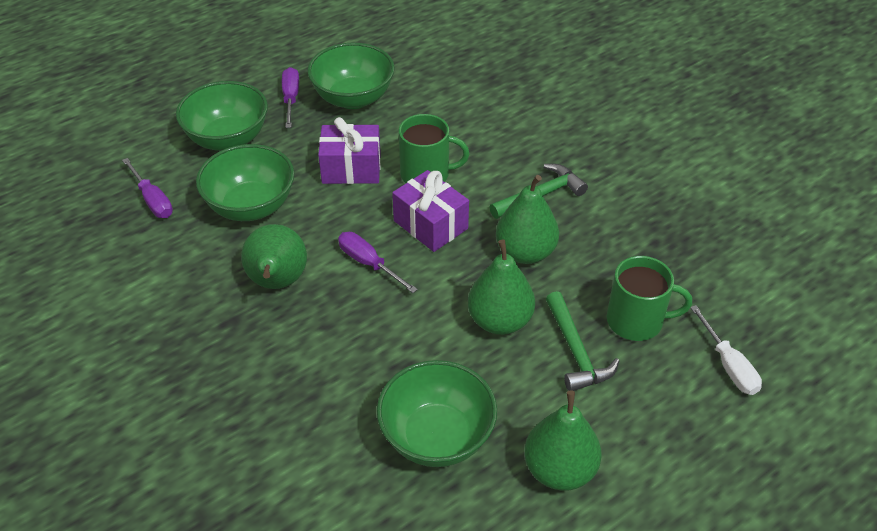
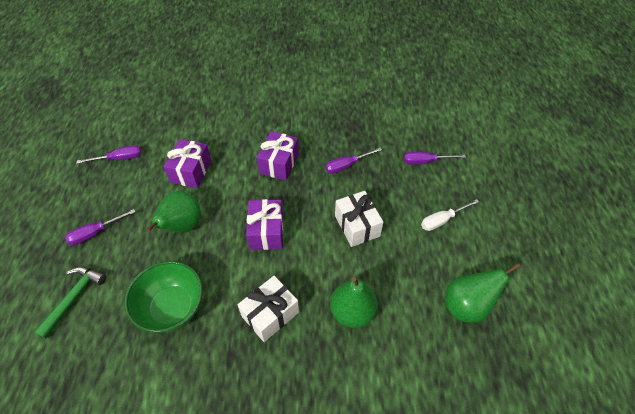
green bowl: 4 -> 1
green hammer: 2 -> 1
green mug: 2 -> 0
green pear: 4 -> 3
purple gift: 2 -> 3
purple screwdriver: 3 -> 4
white gift: 0 -> 2

